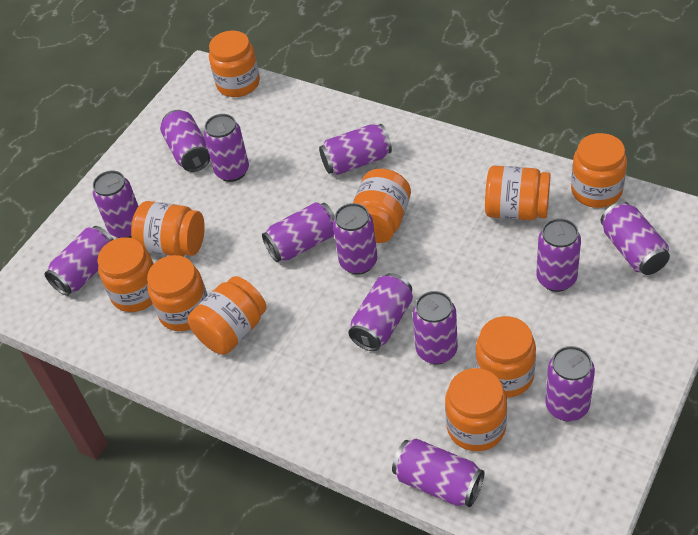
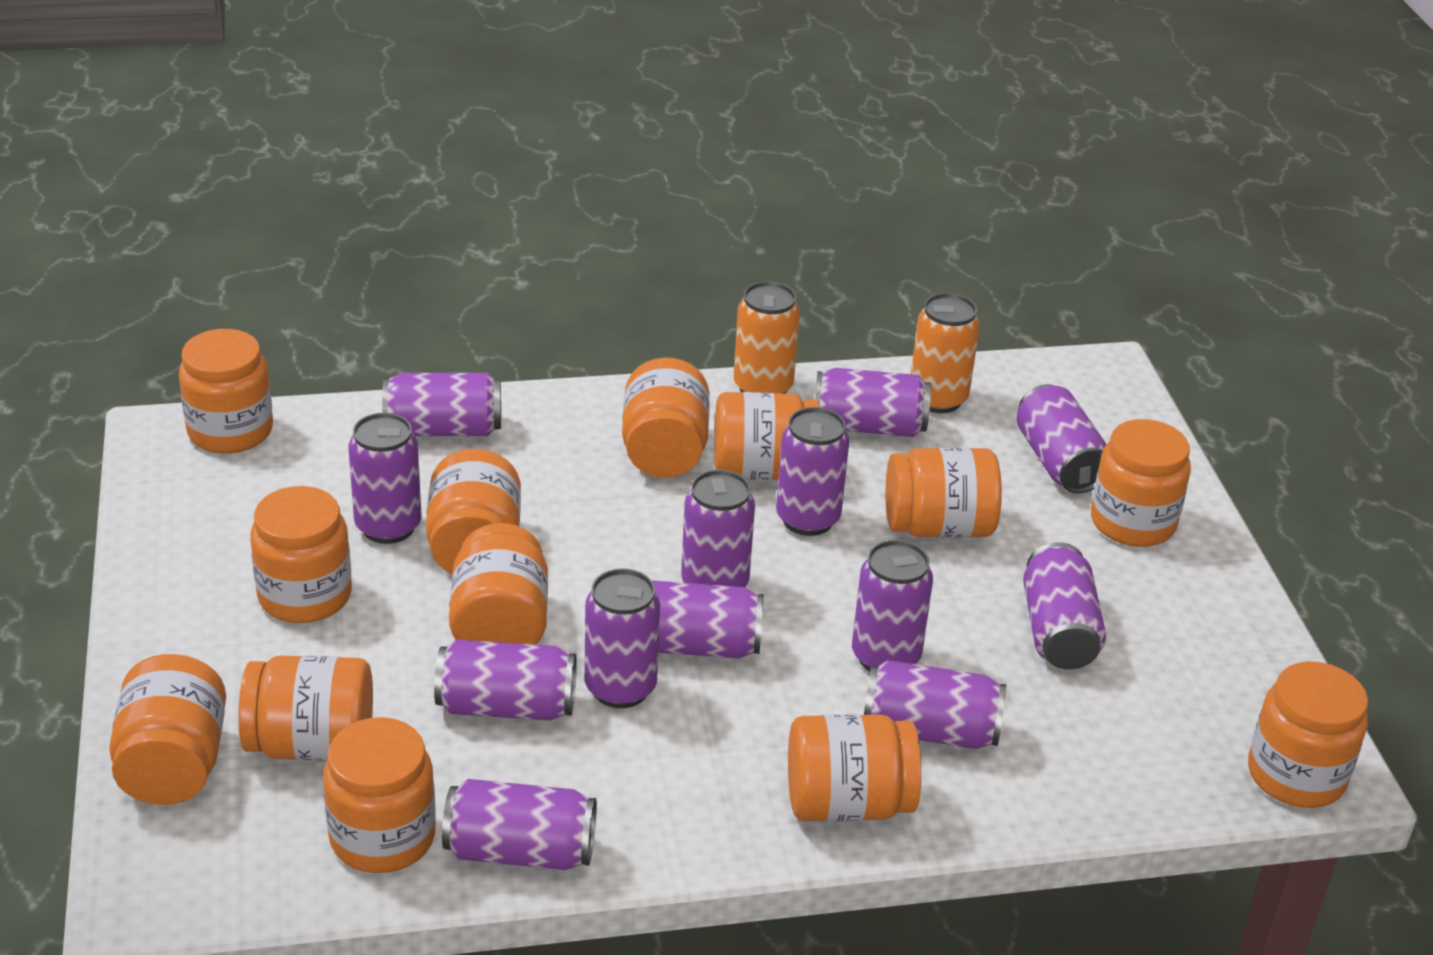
orange can: 0 -> 2
orange jar: 10 -> 13

